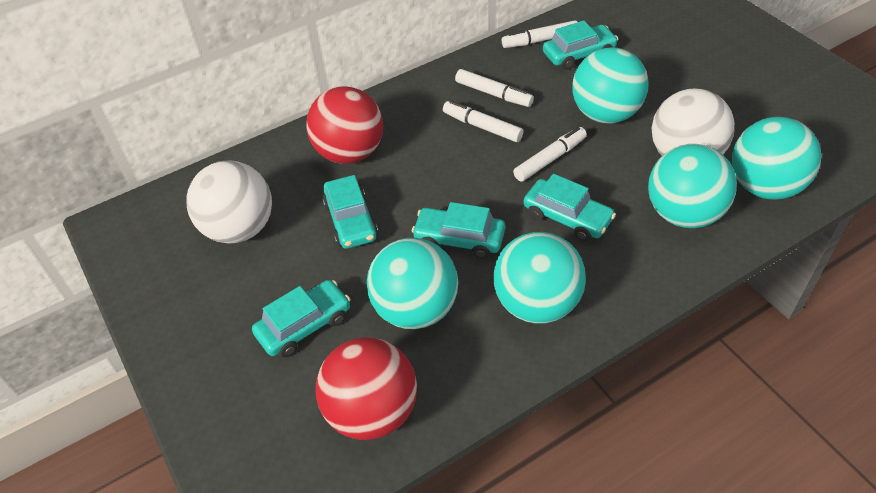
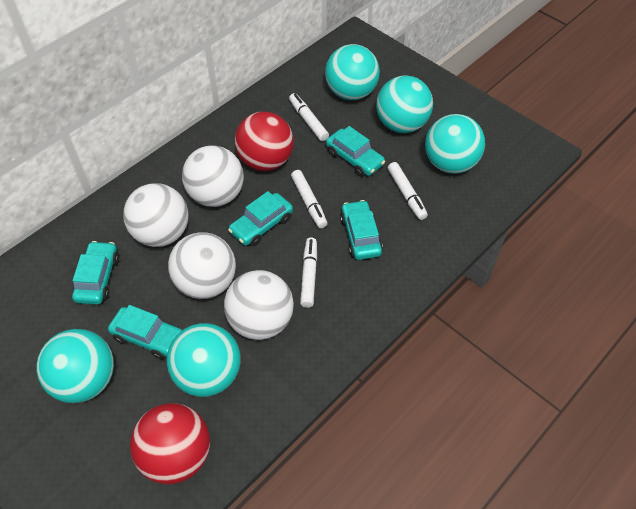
white ball: 2 -> 4

